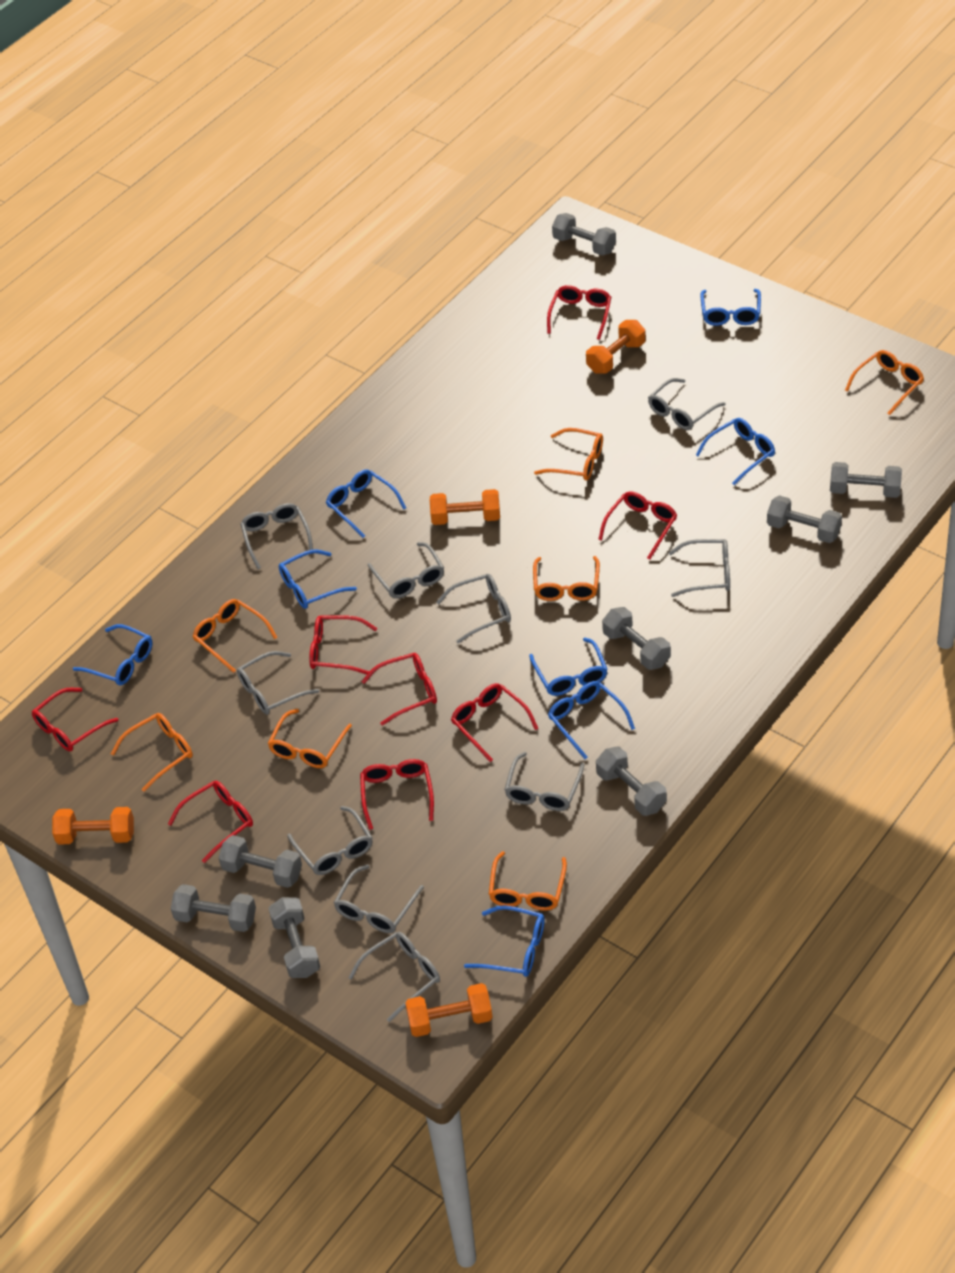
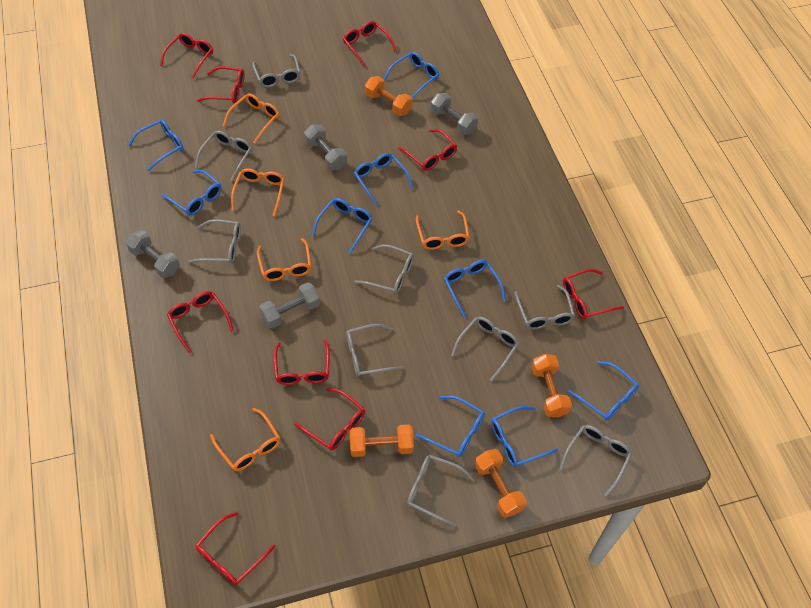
blue glasses: 8 -> 9
grey dumbbell: 8 -> 4
grey glasses: 10 -> 9
orange glasses: 7 -> 5
red glasses: 8 -> 9

